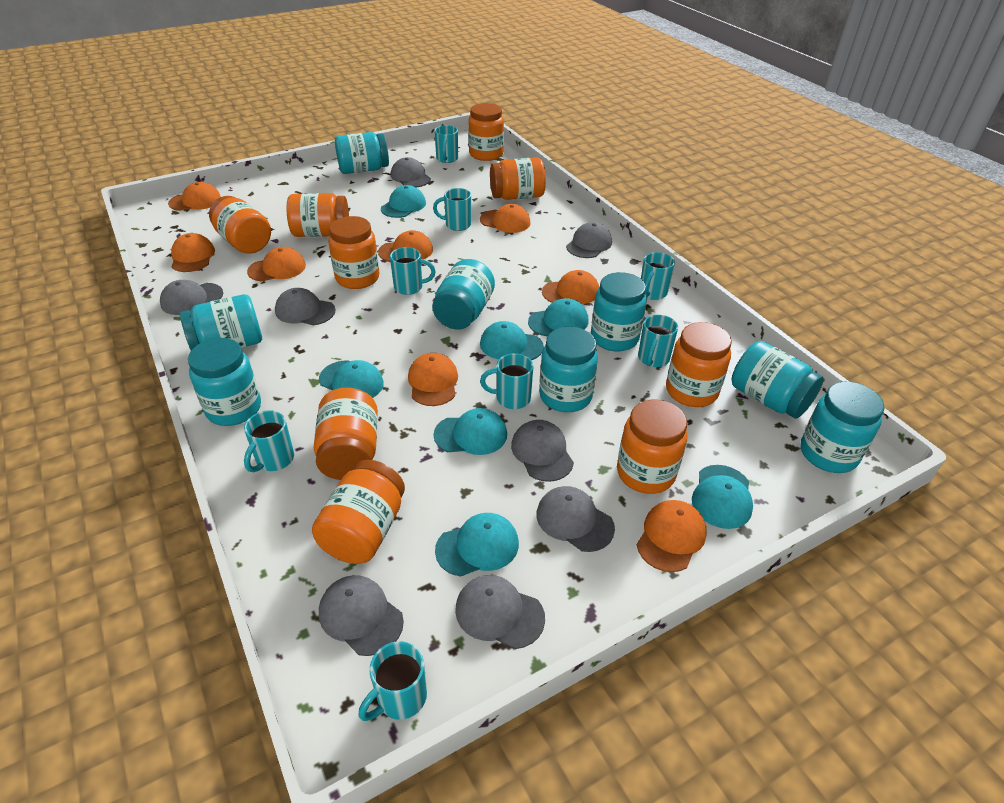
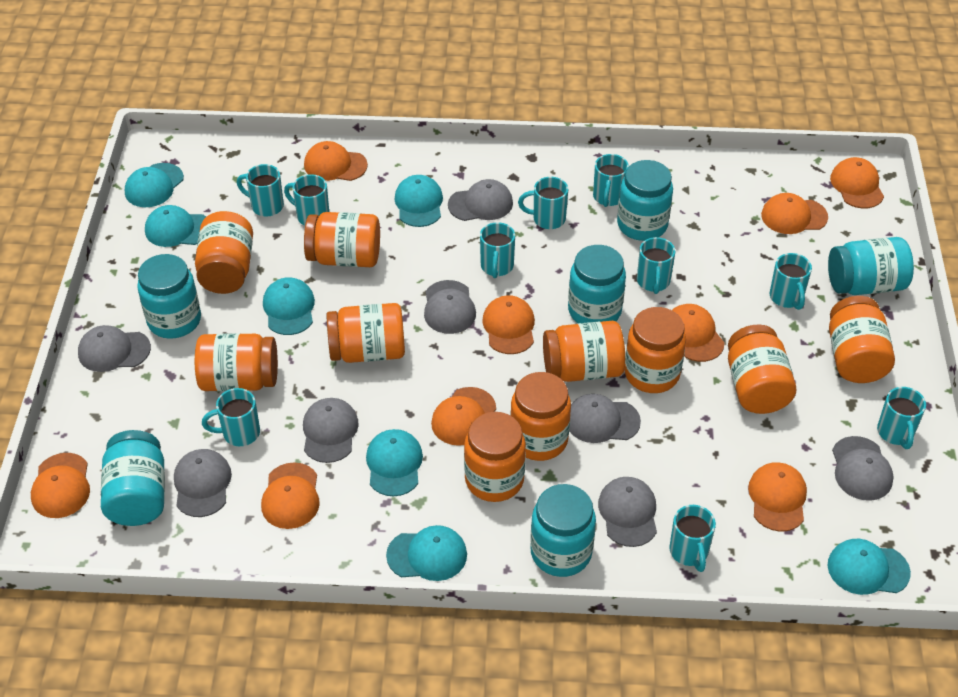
orange cap: 8 -> 9
orange jar: 9 -> 10
turquoise jar: 8 -> 6
turquoise mug: 8 -> 10

